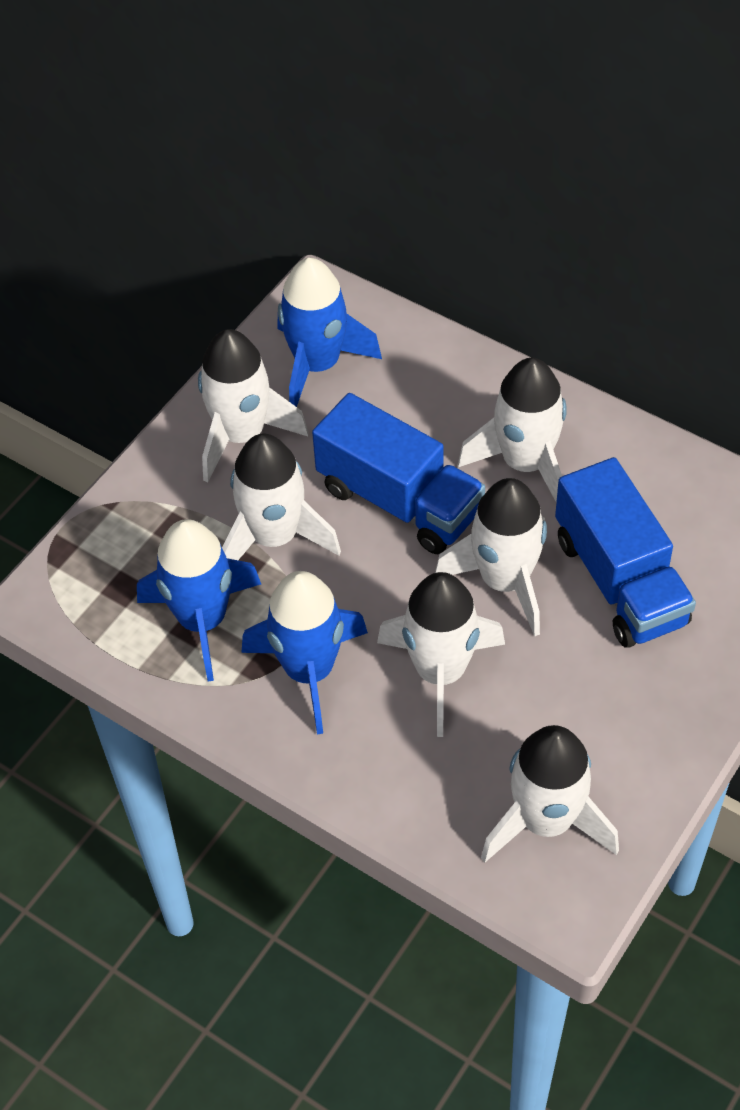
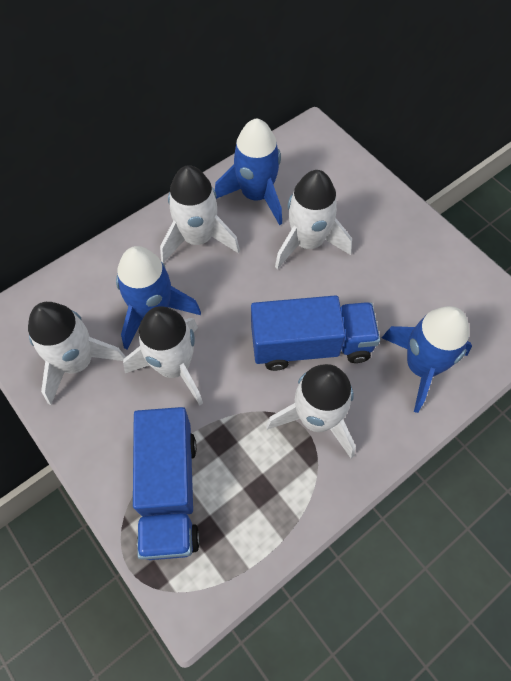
white rocket: 6 -> 5

